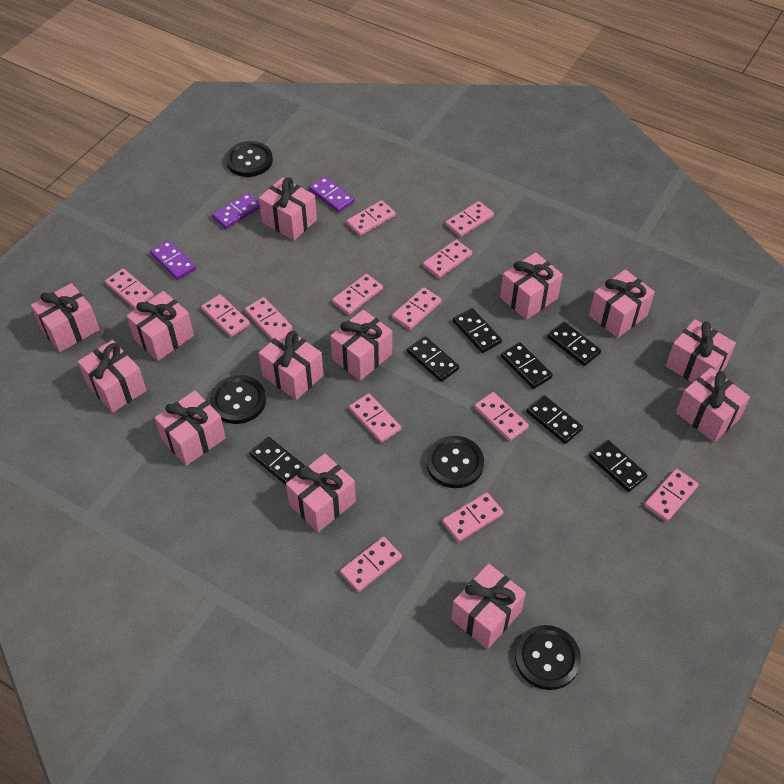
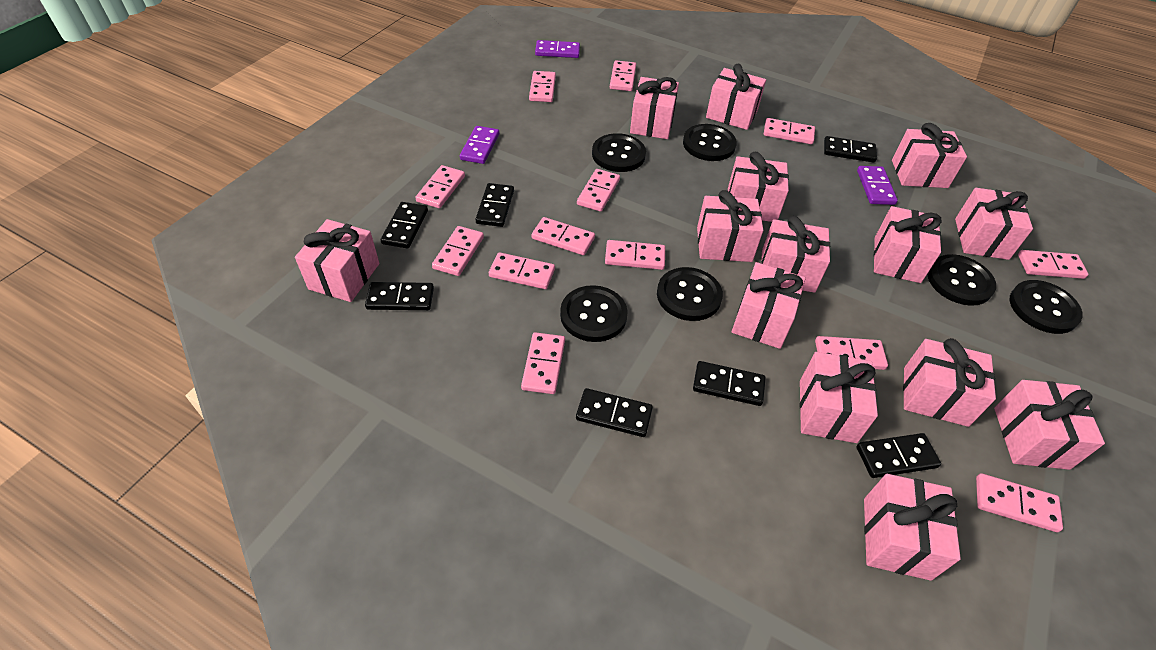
black button: 4 -> 6
pink gift: 13 -> 14

